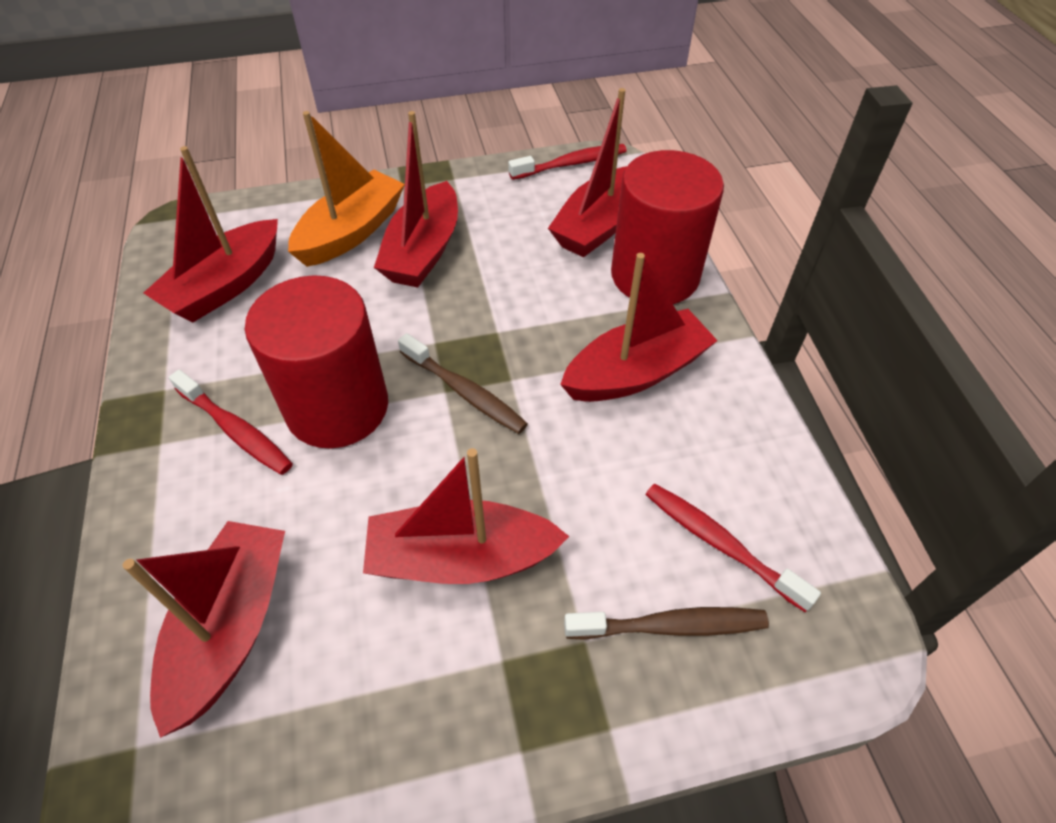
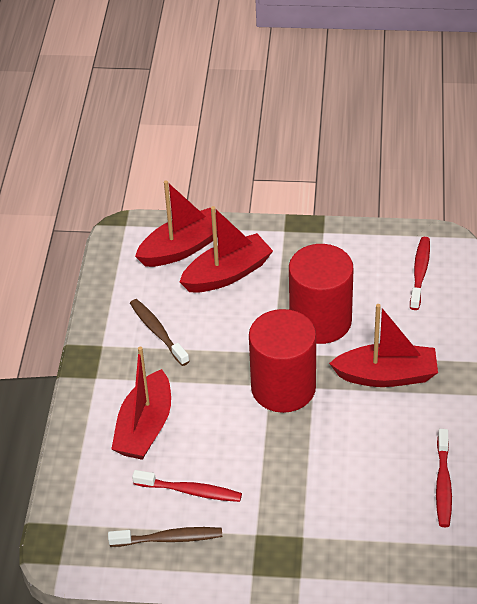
orange boat: 1 -> 0
red boat: 6 -> 4

